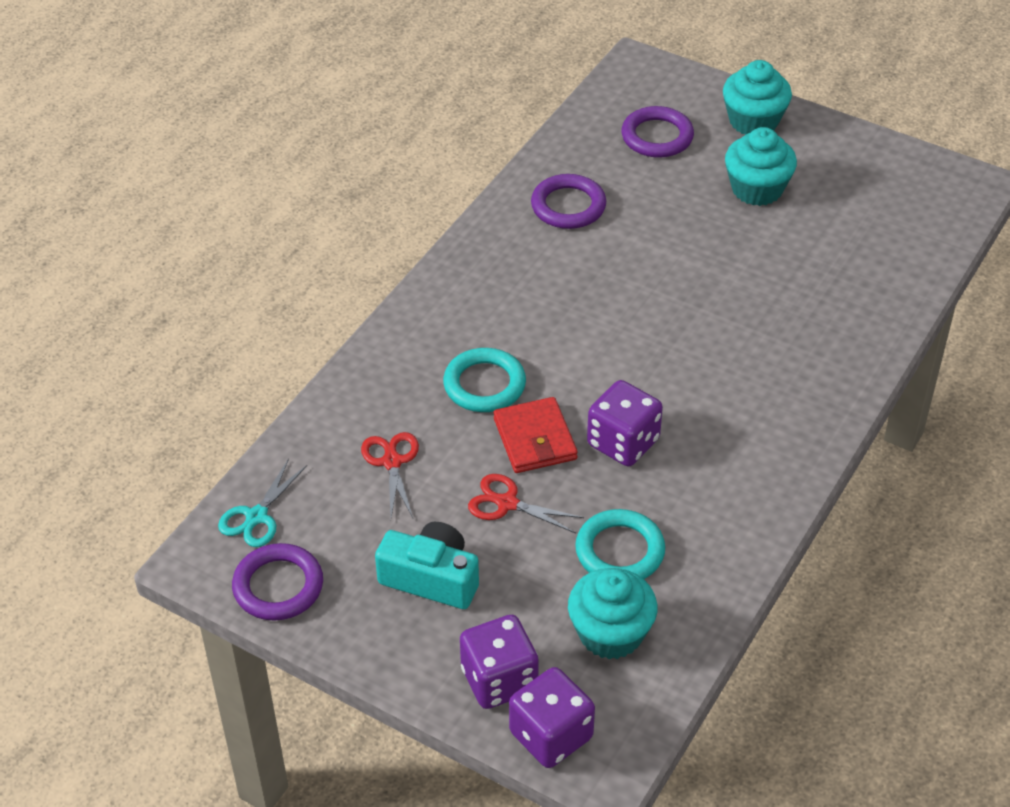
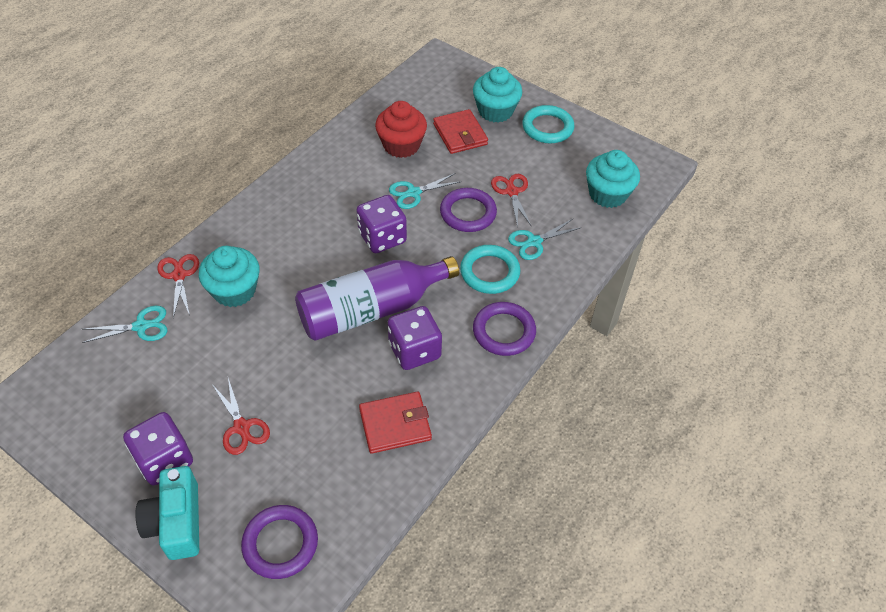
purple bottle: 0 -> 1
red cupcake: 0 -> 1
red scissors: 2 -> 3
red wallet: 1 -> 2
turquoise scissors: 1 -> 3

